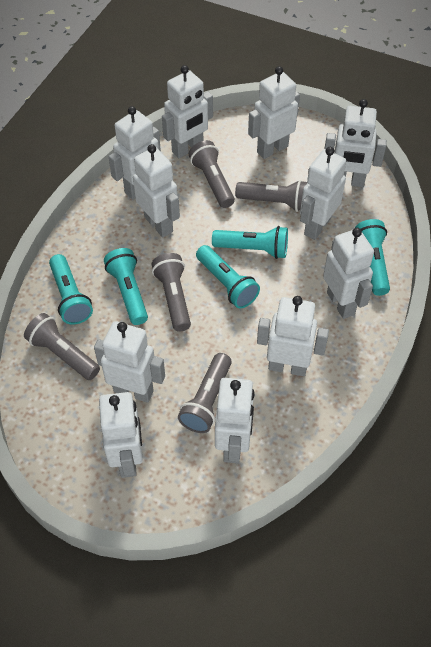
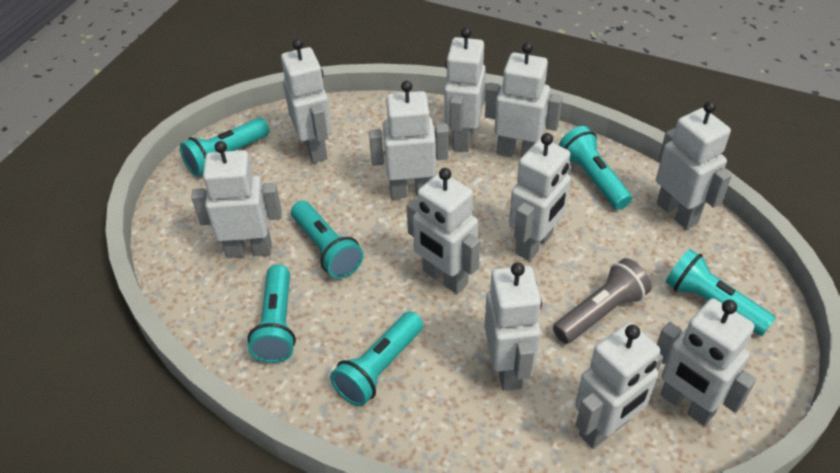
grey flashlight: 5 -> 1
turquoise flashlight: 5 -> 6

